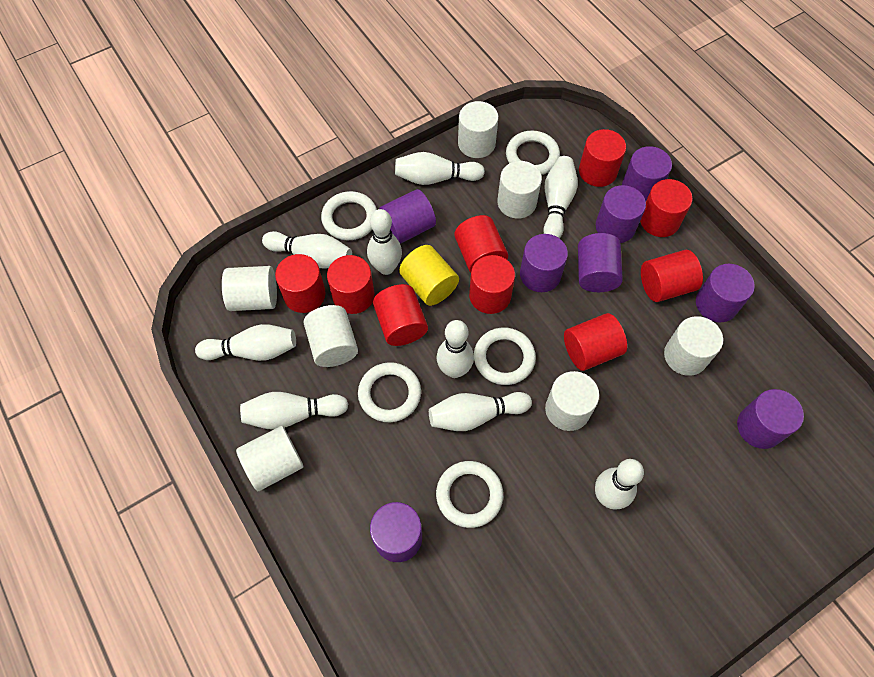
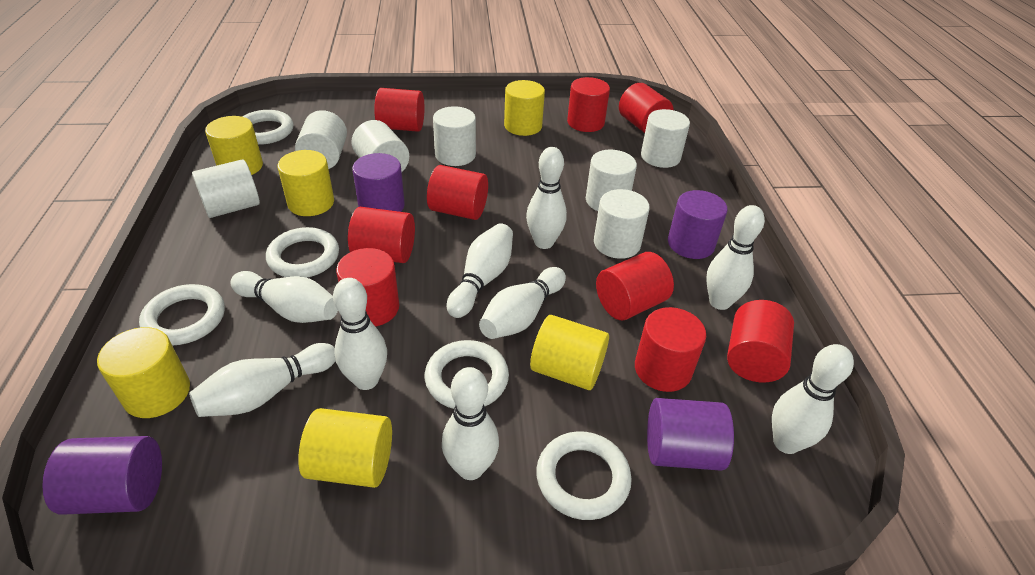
purple cylinder: 8 -> 4
yellow cylinder: 1 -> 6

